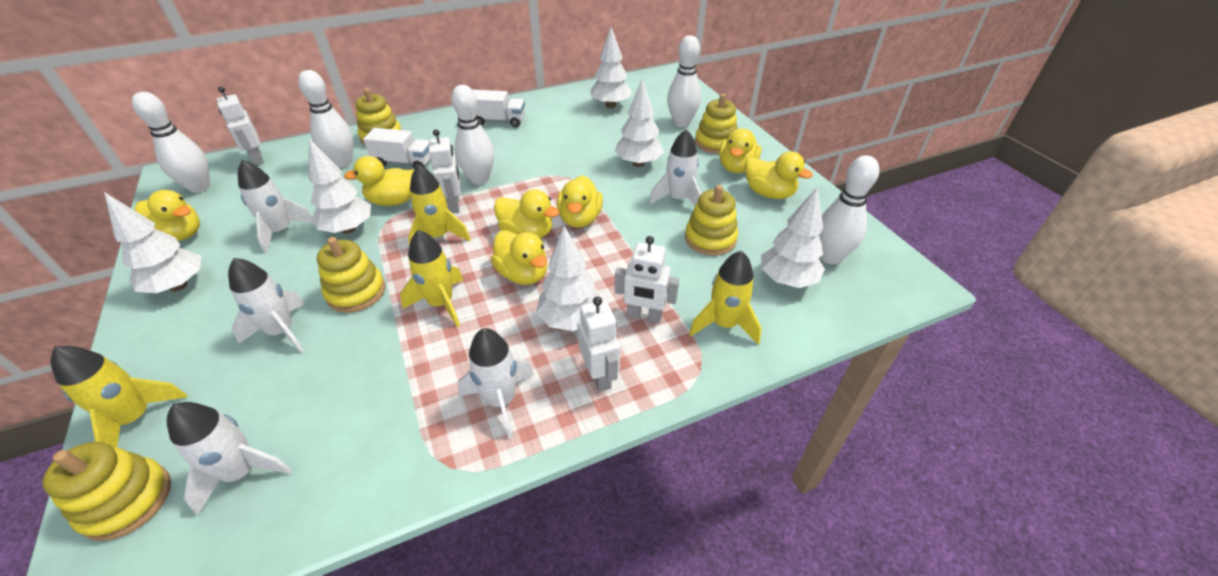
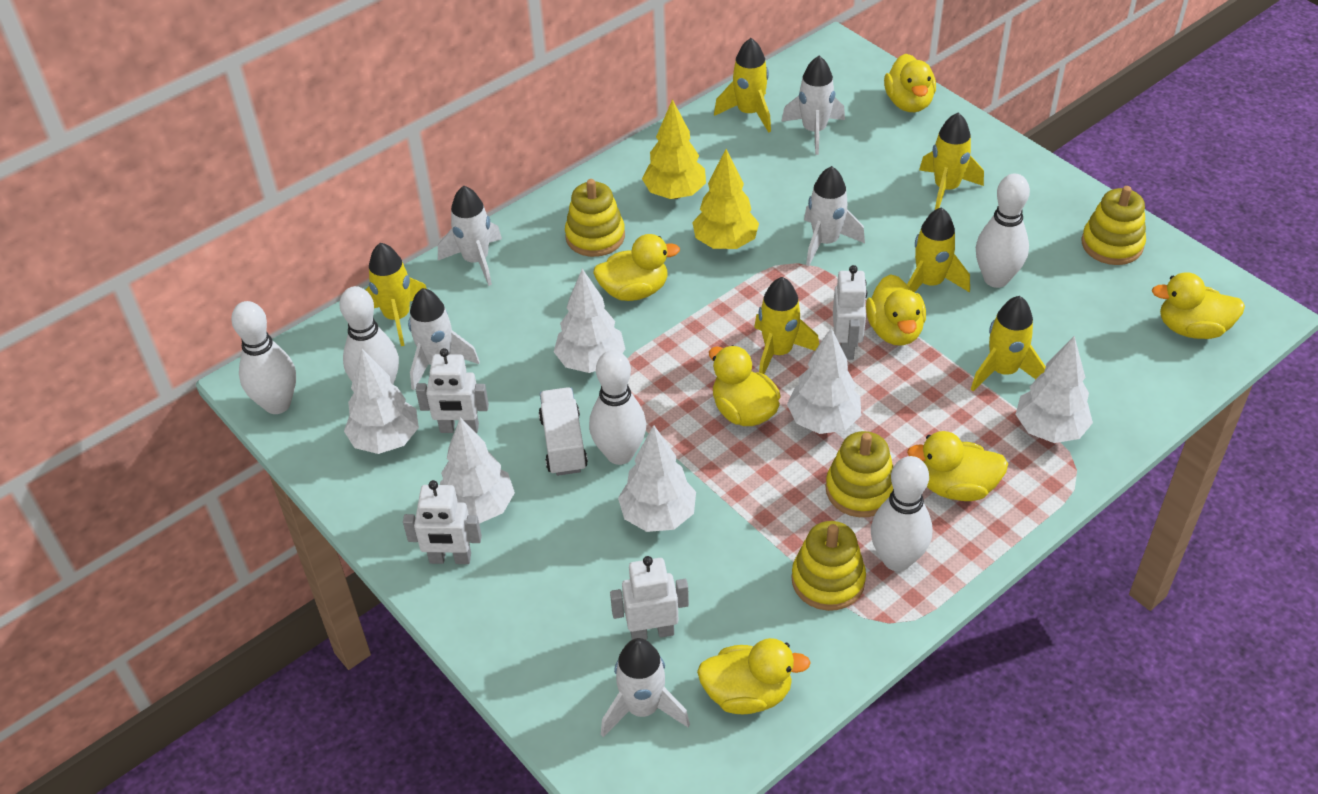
white truck: 2 -> 1
yellow rocket: 4 -> 6
yellow stacking toy: 5 -> 4
yellow tree: 0 -> 2

